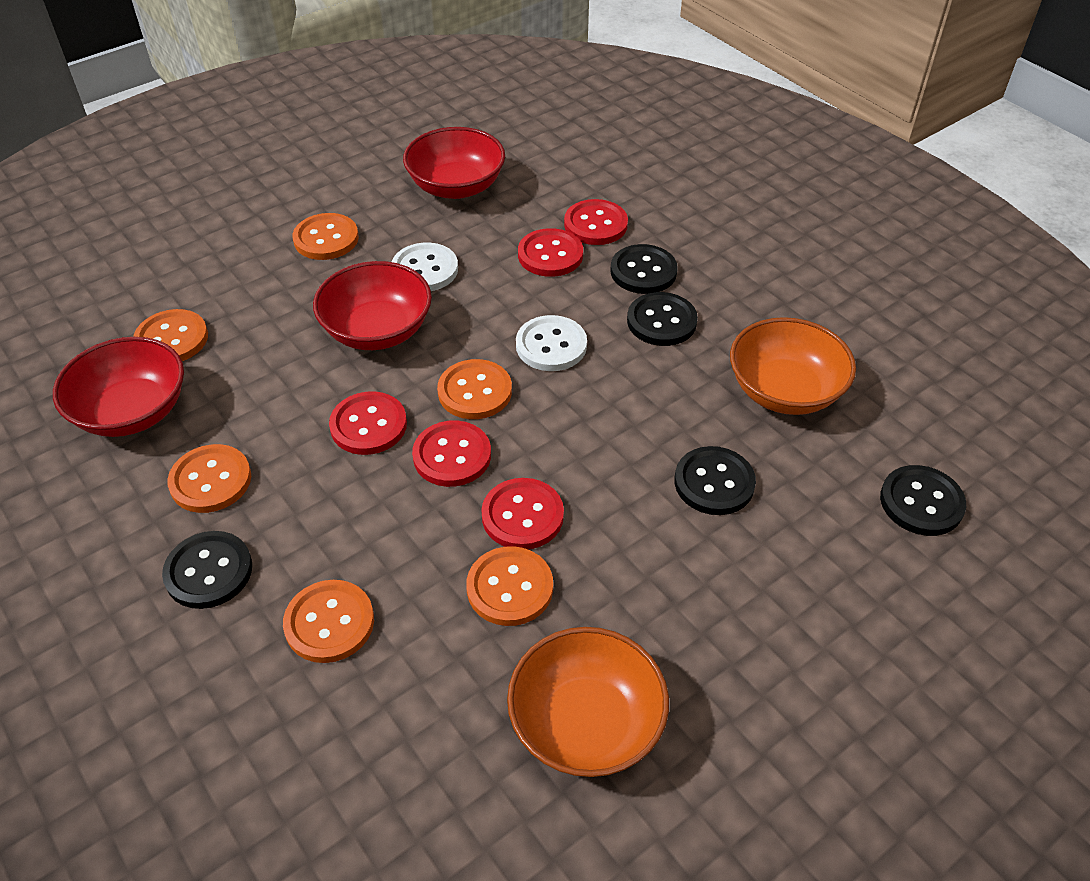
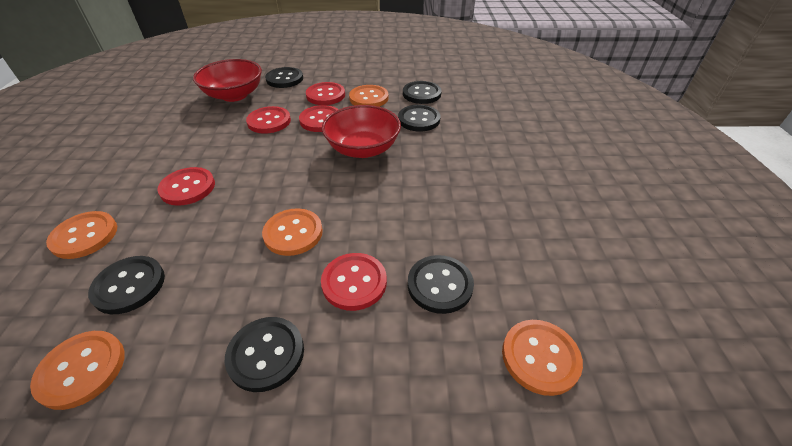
black button: 5 -> 6
orange bowl: 2 -> 0
orange button: 6 -> 5
red bowl: 3 -> 2
white button: 2 -> 0

